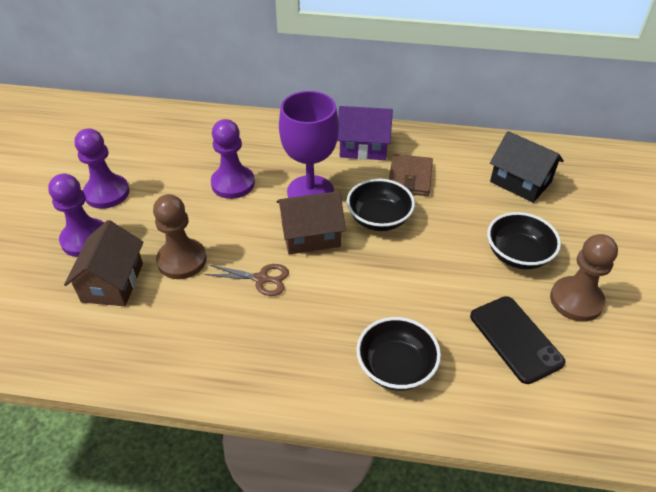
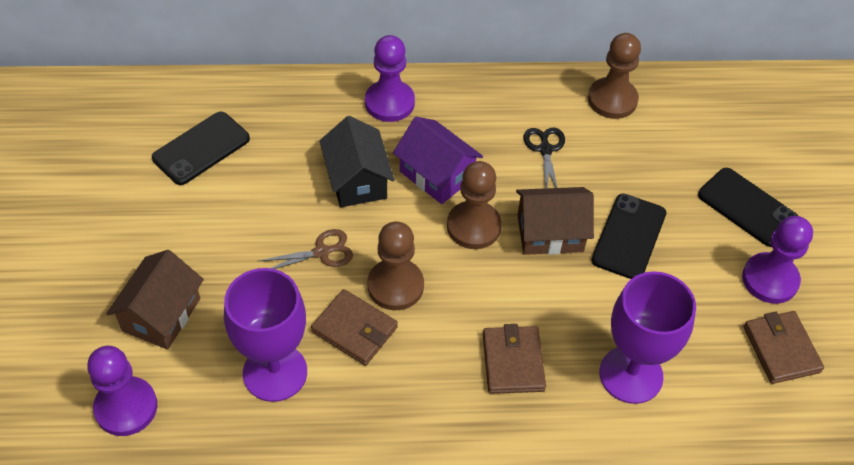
black bowl: 3 -> 0
black phone: 1 -> 3
black scissors: 0 -> 1
brown pawn: 2 -> 3
brown wallet: 1 -> 3
purple goblet: 1 -> 2

